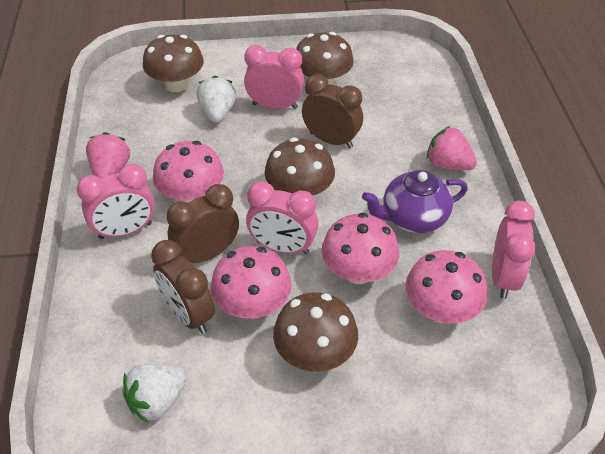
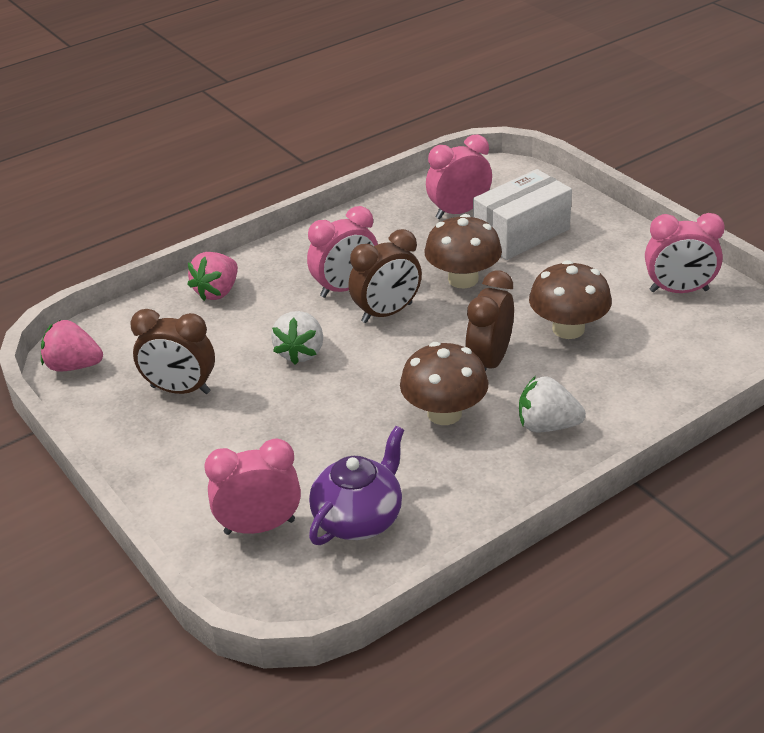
brown mushroom: 4 -> 3
pink mushroom: 4 -> 0
white box: 0 -> 1

